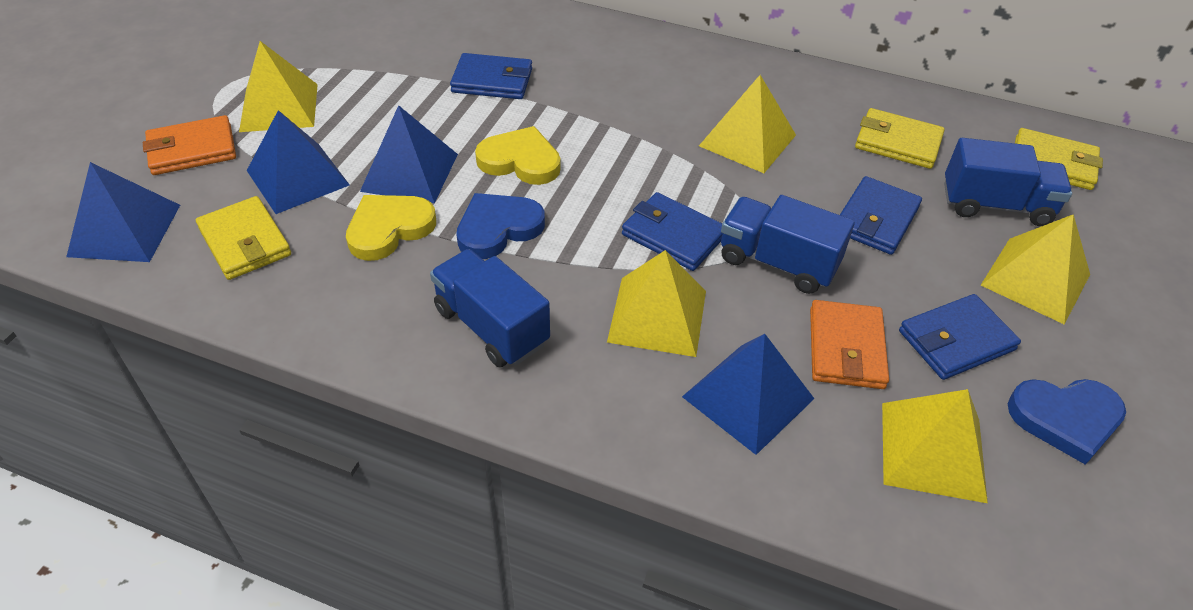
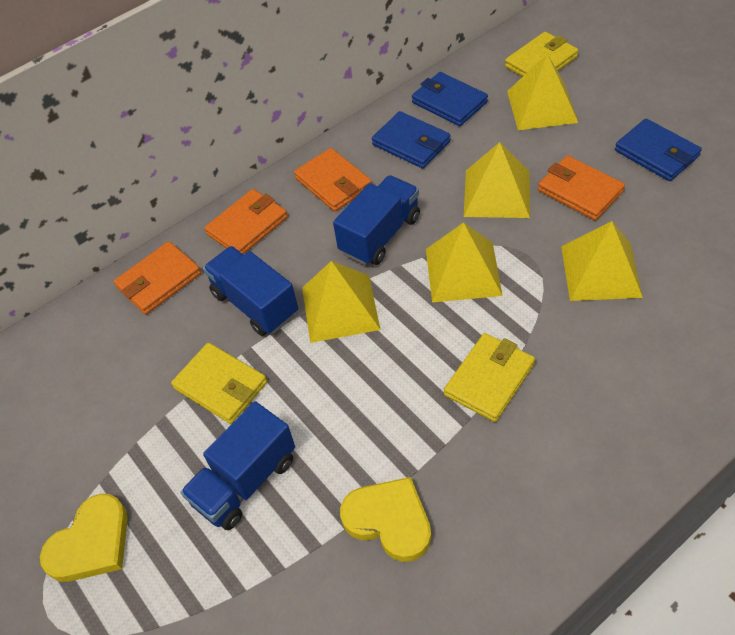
blue heart: 2 -> 0
blue pyramid: 4 -> 0
blue wallet: 4 -> 3
orange wallet: 2 -> 4

